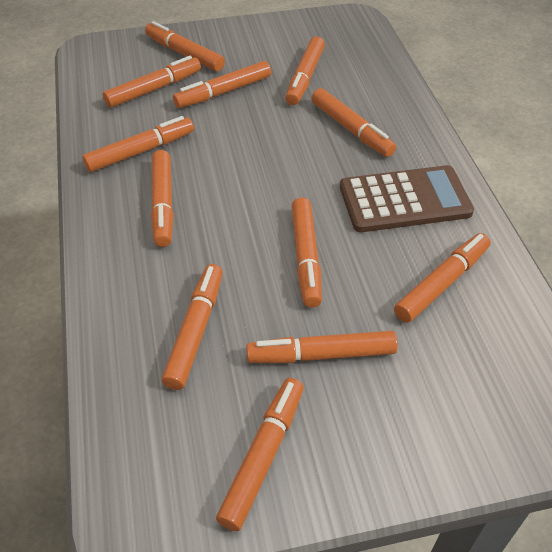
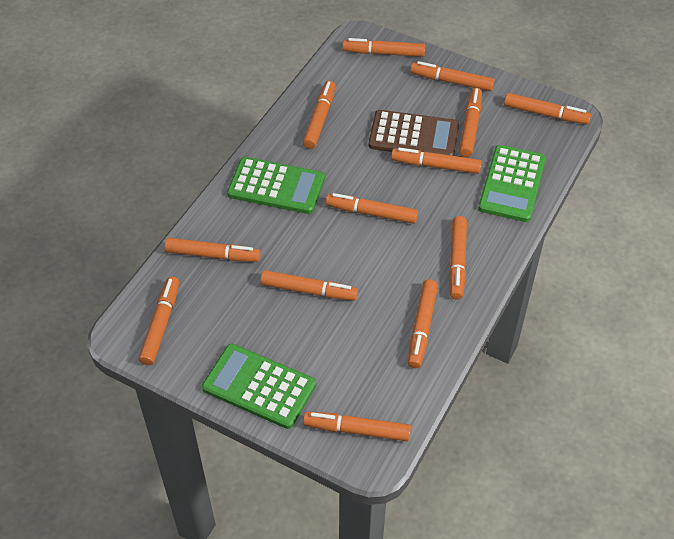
green calculator: 0 -> 3
orange marker: 12 -> 13

